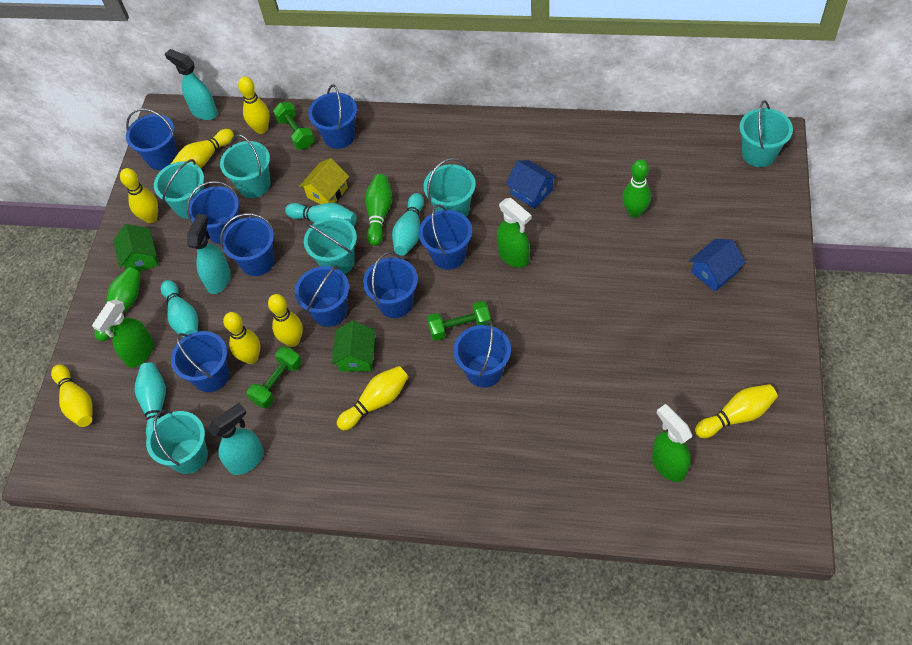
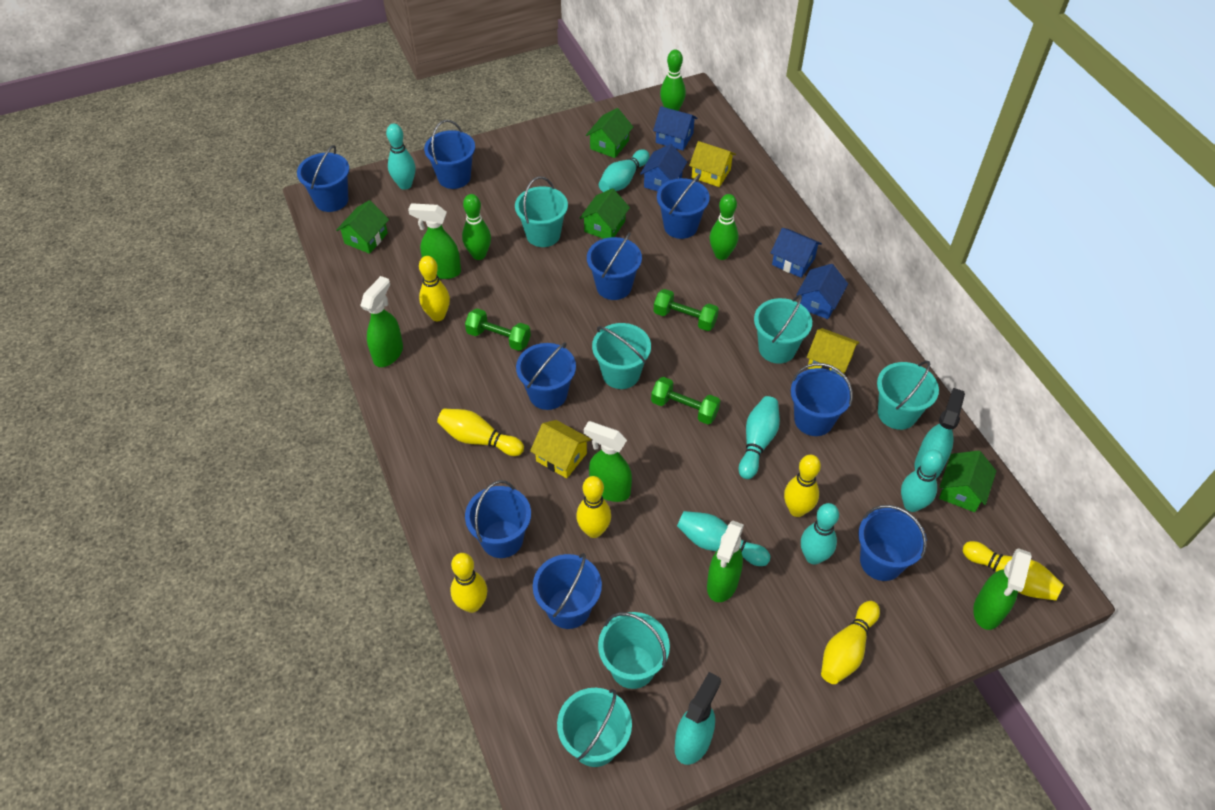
blue house: 2 -> 4
green house: 2 -> 4
green spray bottle: 3 -> 5
turquoise bowling pin: 4 -> 6
turquoise spray bottle: 3 -> 2
yellow bowling pin: 8 -> 7
yellow house: 1 -> 3

